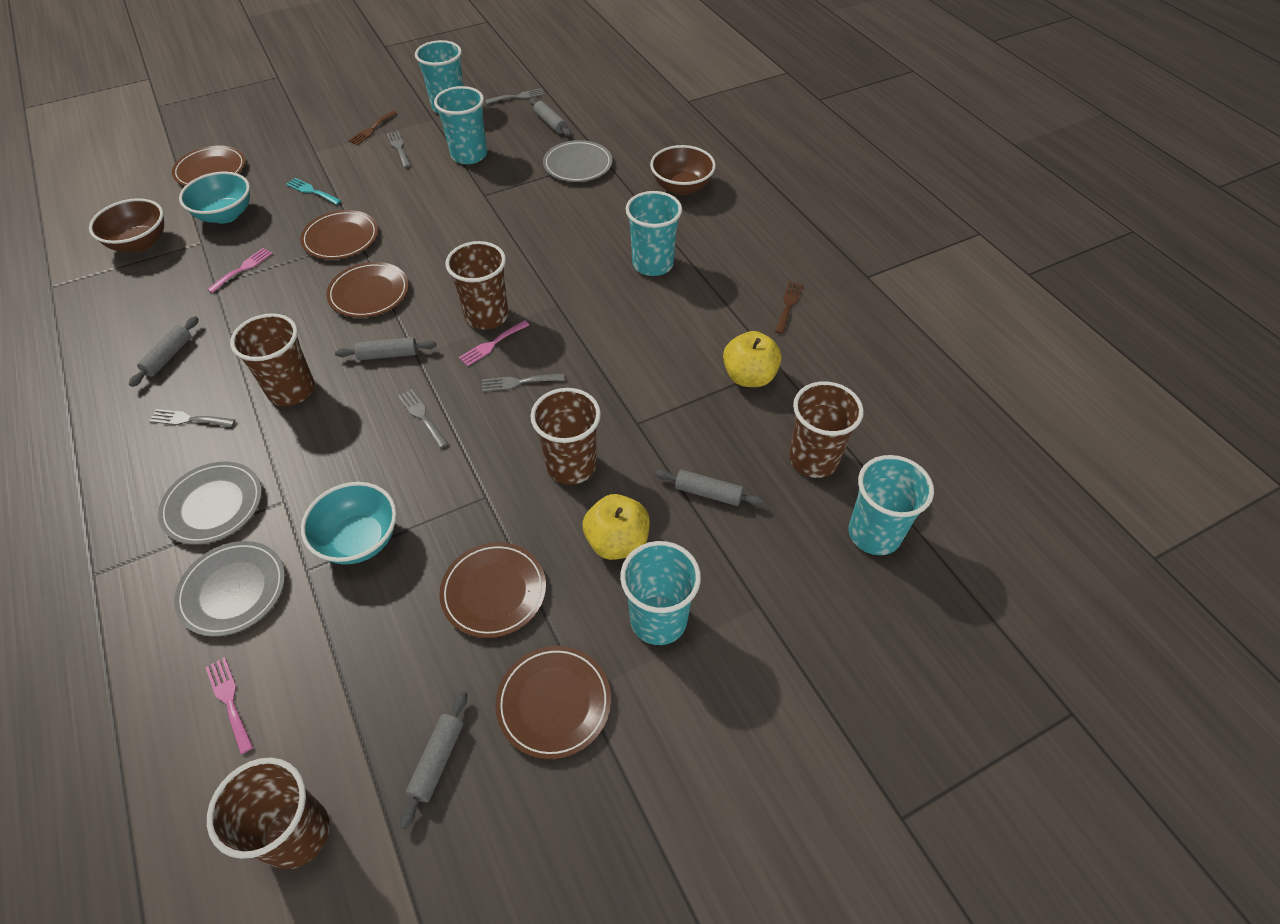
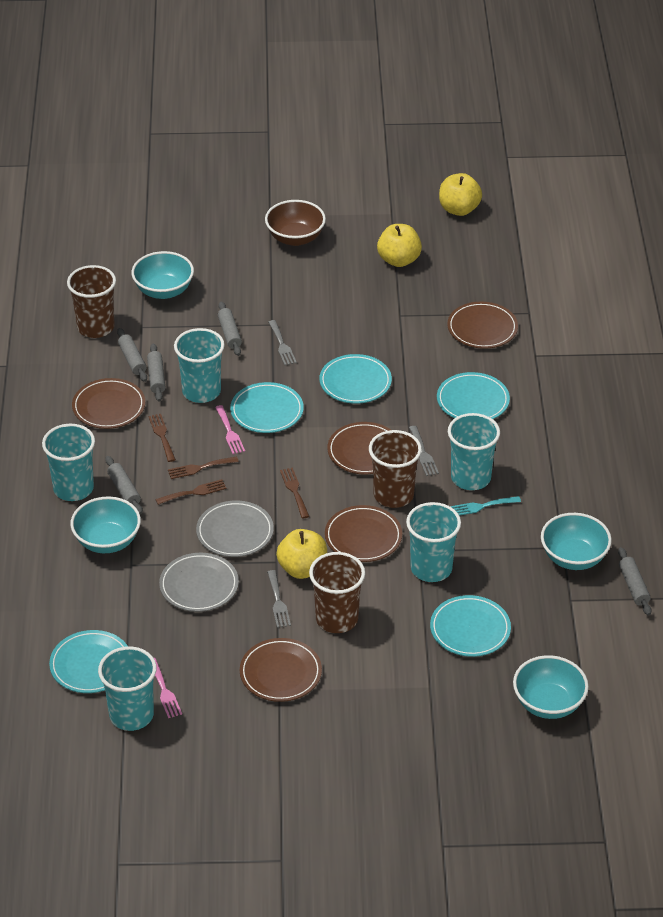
brown bowl: 2 -> 1
brown cup: 5 -> 3
brown fork: 2 -> 4
grey fork: 5 -> 3
grey plate: 3 -> 2
pink fork: 3 -> 2
turquoise bowl: 2 -> 4
turquoise plate: 0 -> 5
yellow apple: 2 -> 3

